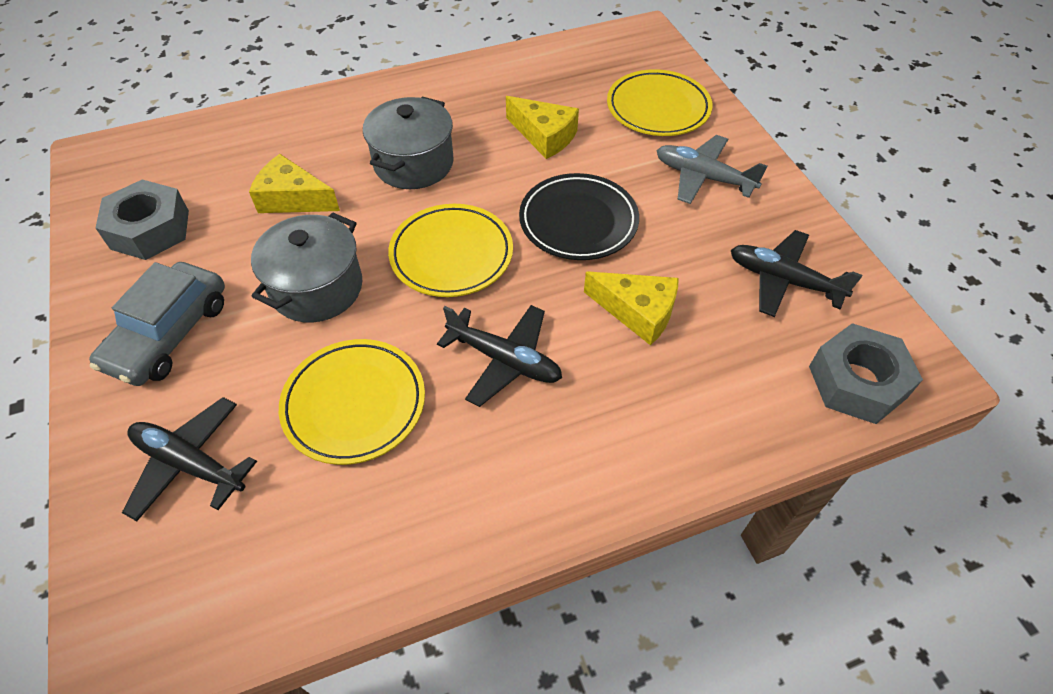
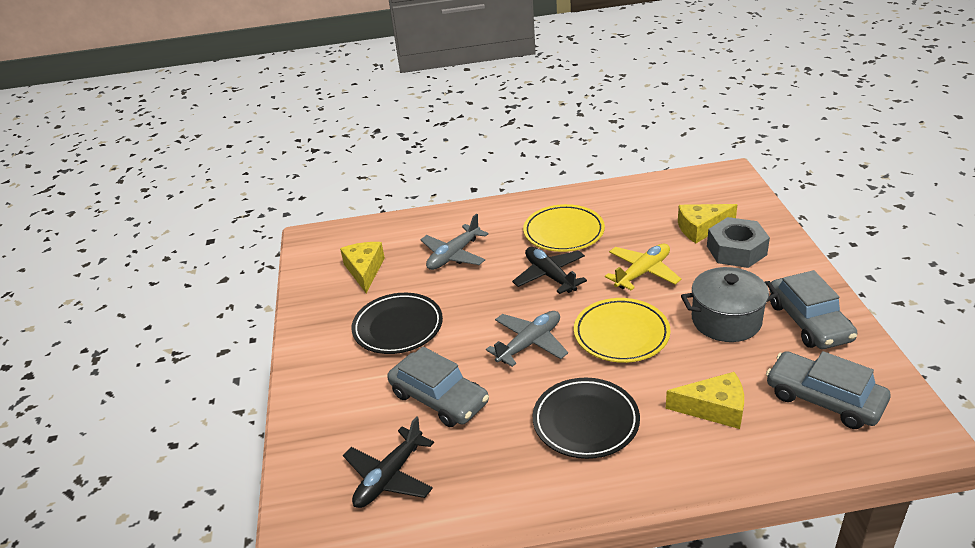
black plane: 3 -> 2
black plate: 1 -> 2
grey car: 1 -> 3
grey nut: 2 -> 1
grey plane: 1 -> 2
grey pot: 2 -> 1
yellow plane: 0 -> 1
yellow plate: 3 -> 2

